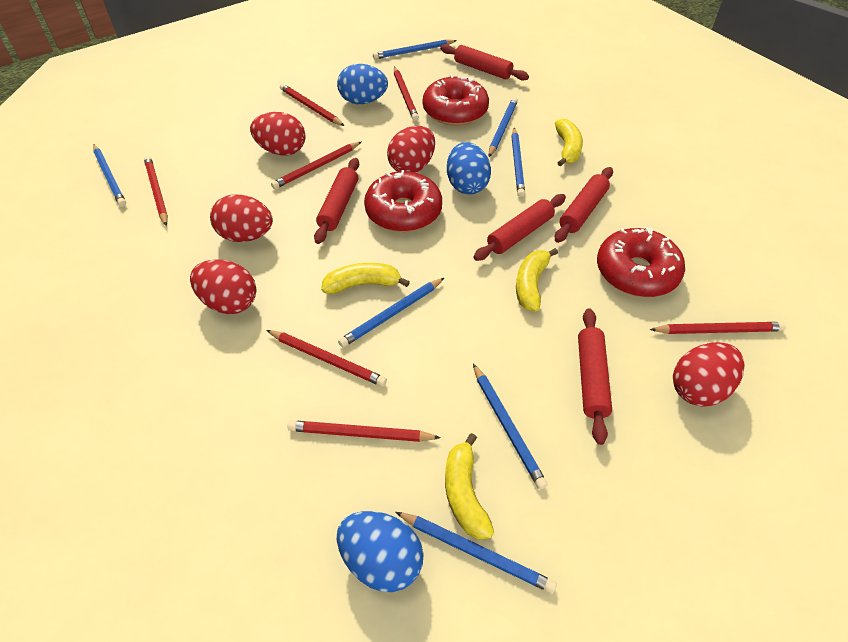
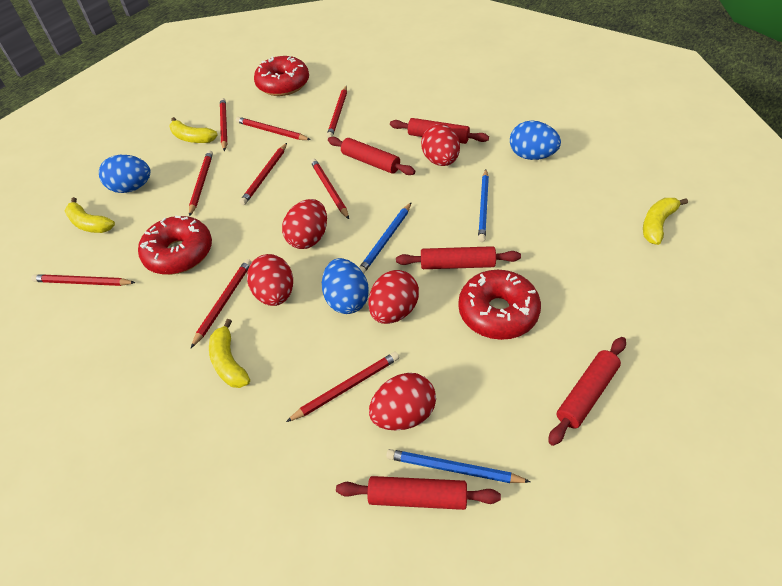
blue pencil: 7 -> 3
red pencil: 7 -> 9

